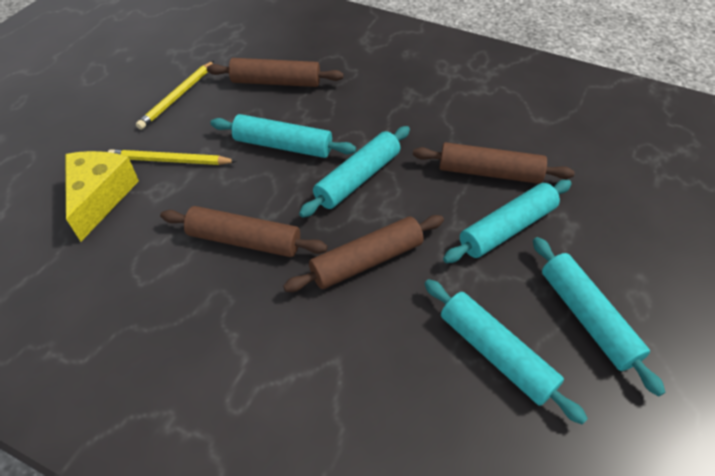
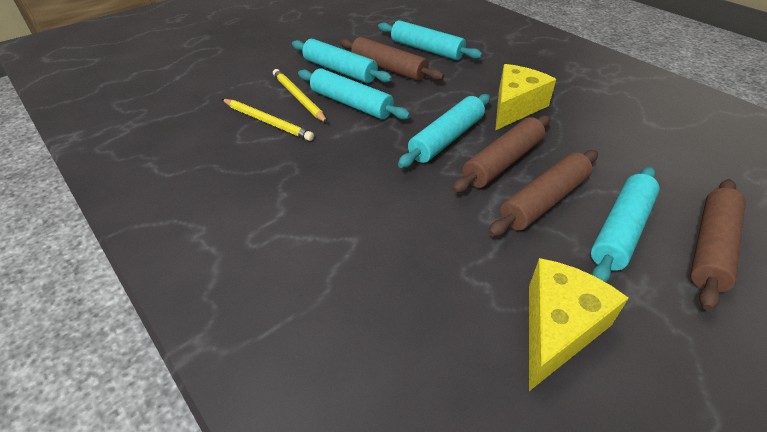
yellow cheese: 1 -> 2

